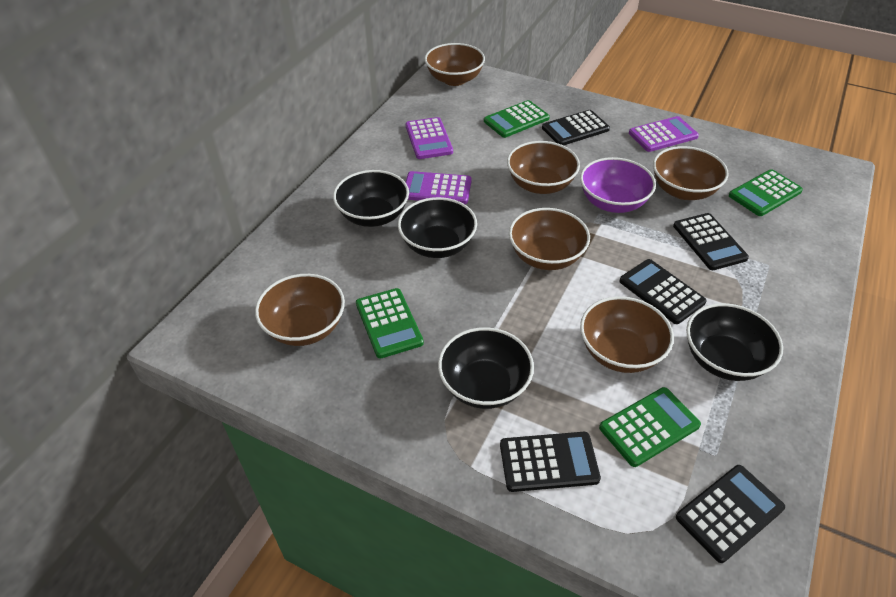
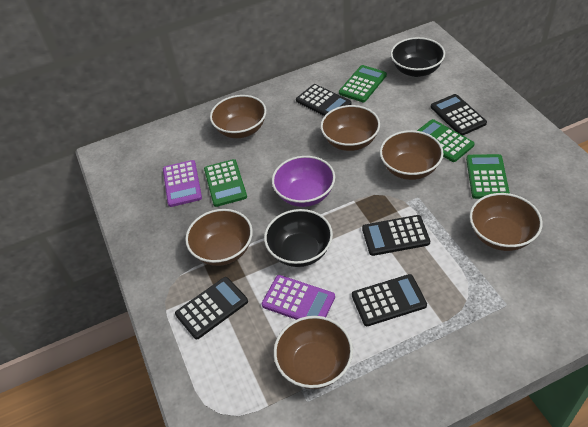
black bowl: 4 -> 2
purple calculator: 3 -> 2

